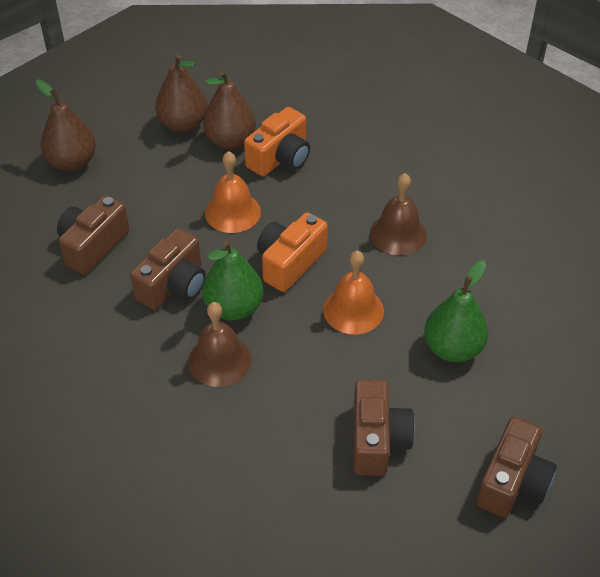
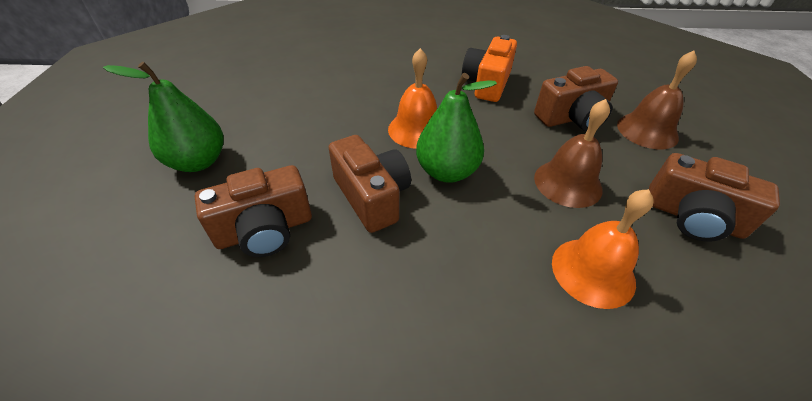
brown pear: 3 -> 0
orange camera: 2 -> 1

